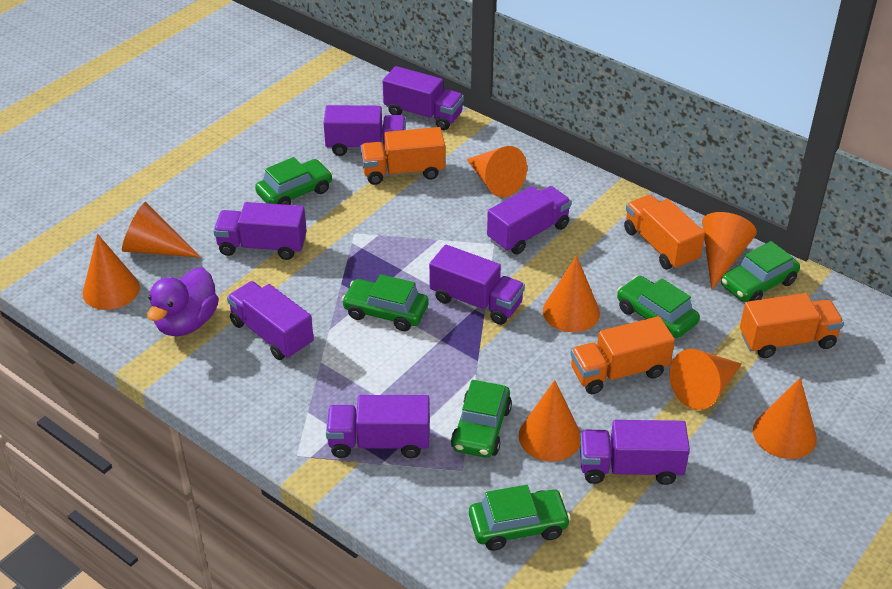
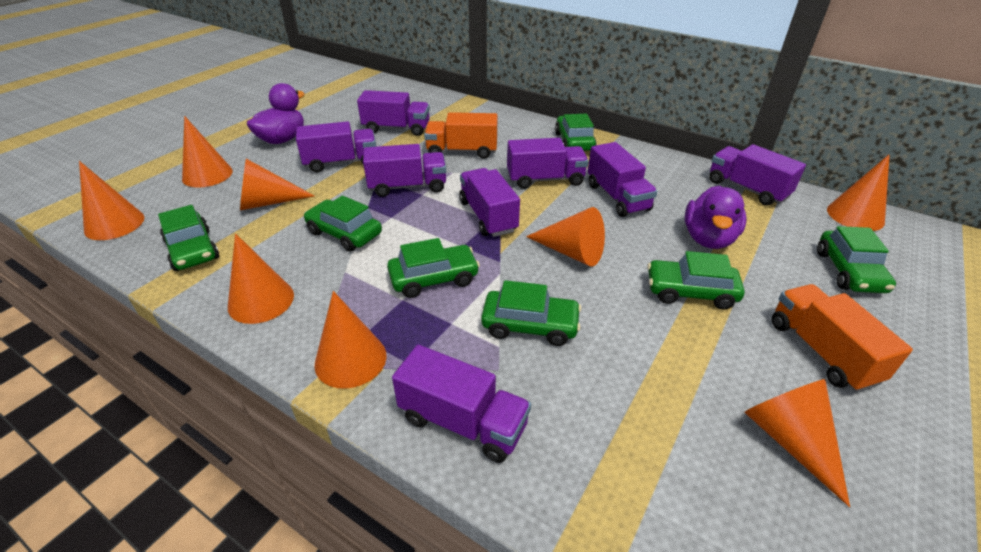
green car: 6 -> 7
orange truck: 4 -> 2
purple duck: 1 -> 2

